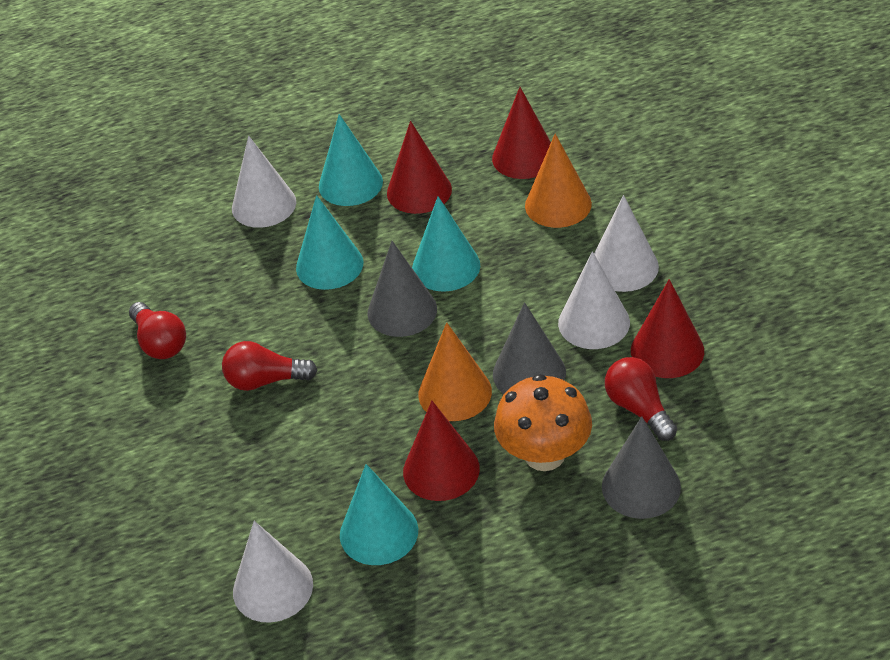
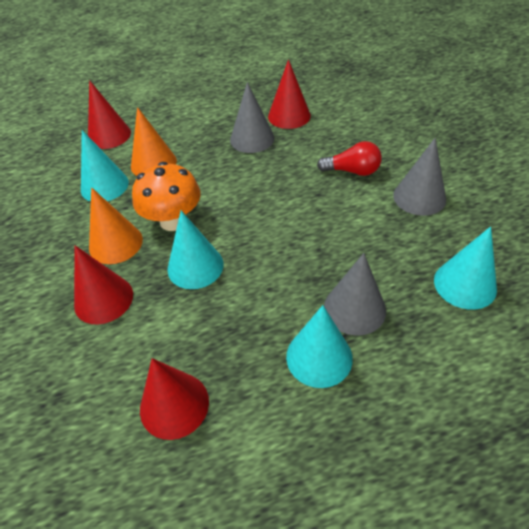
red light bulb: 3 -> 1
white cone: 4 -> 0

